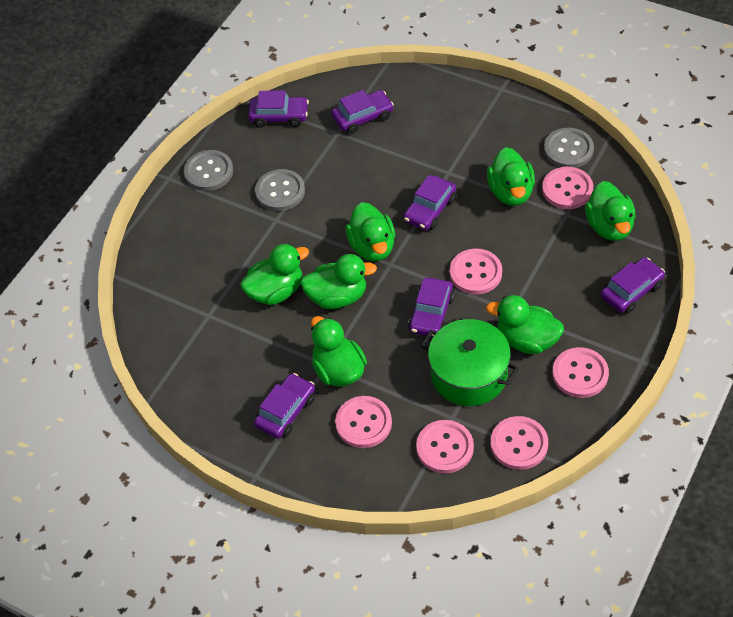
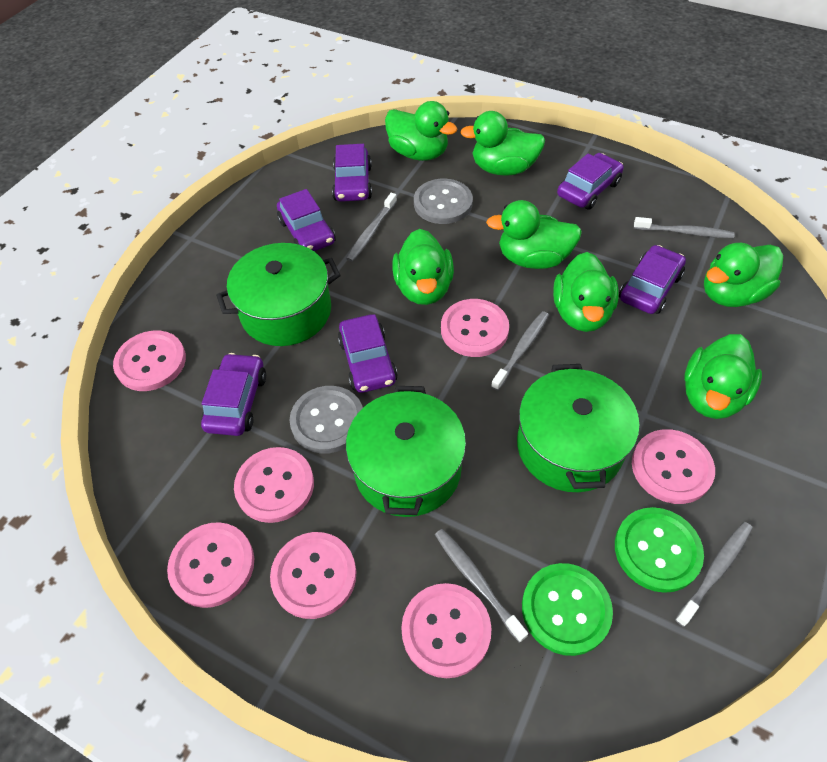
green button: 0 -> 2
green pot: 1 -> 3
grey button: 3 -> 2
grey toothbrush: 0 -> 5
pink button: 6 -> 7

